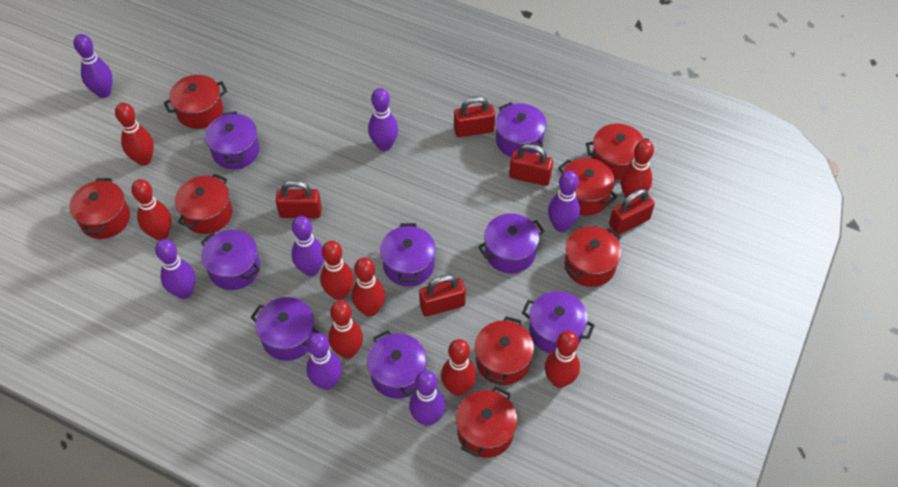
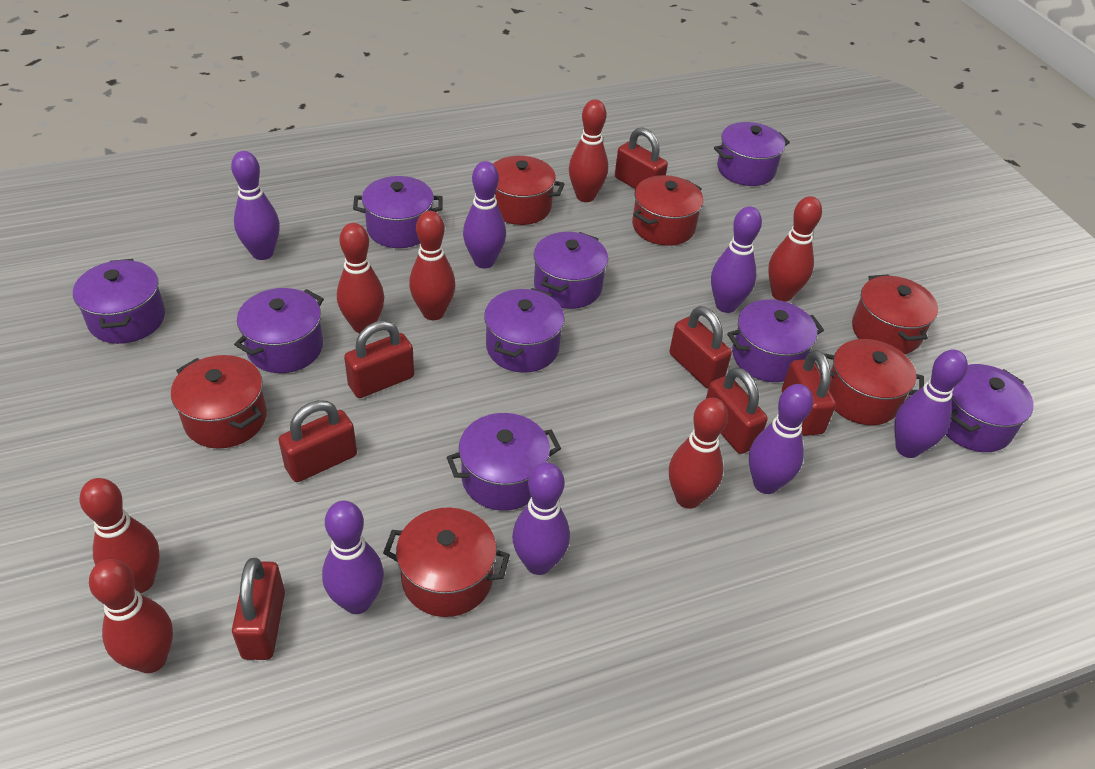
purple pot: 8 -> 9
red bowling pin: 8 -> 7
red padlock: 5 -> 7
red pot: 8 -> 6

